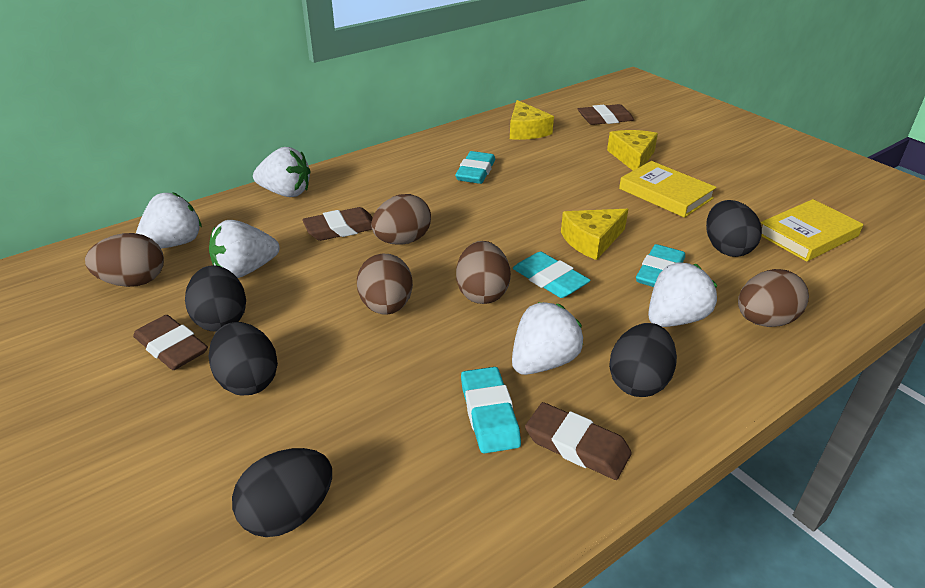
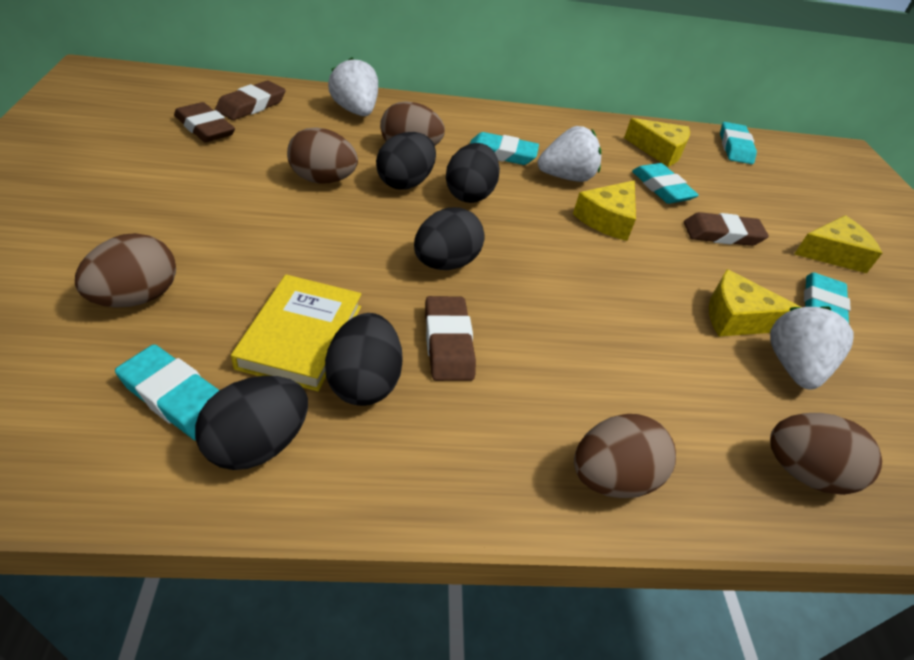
turquoise eraser: 4 -> 5
white strawberry: 5 -> 3
yellow book: 2 -> 1
yellow cheese: 3 -> 4

